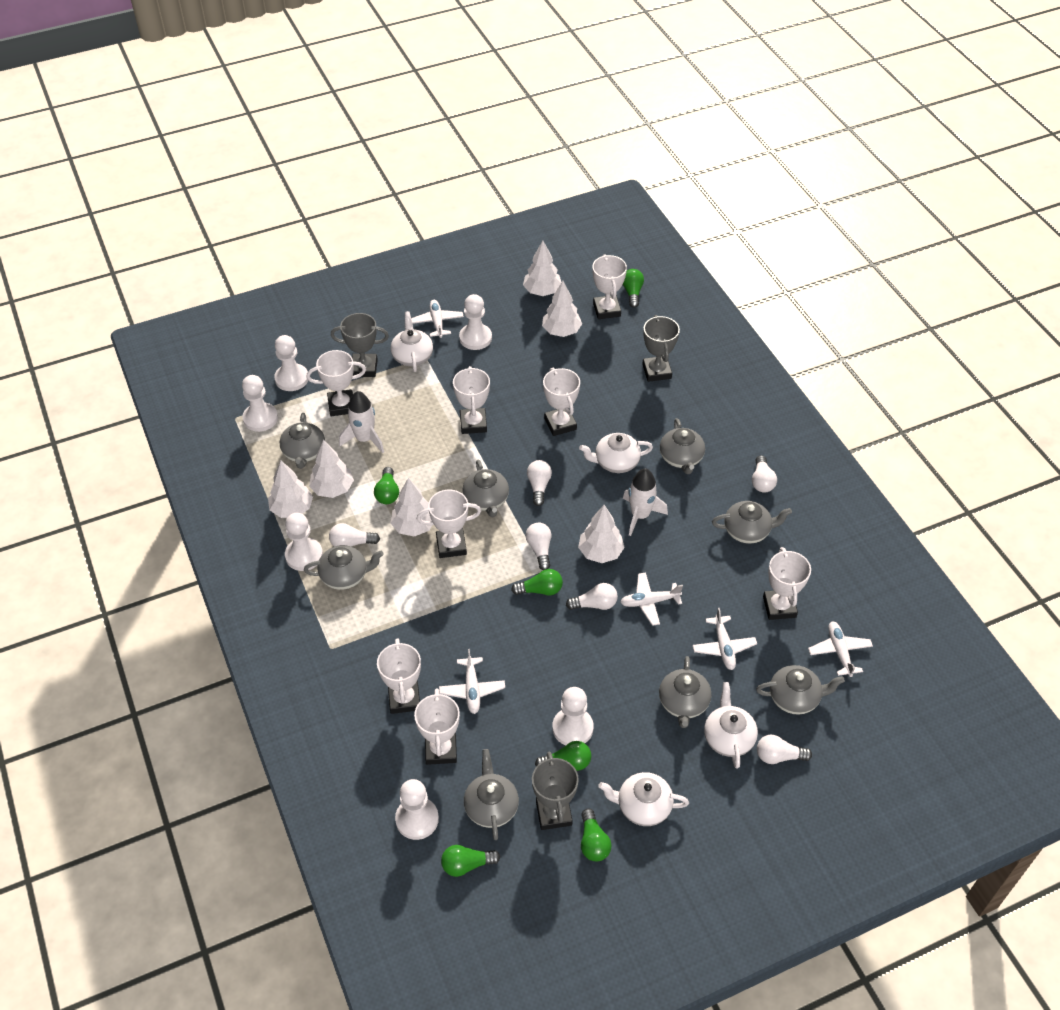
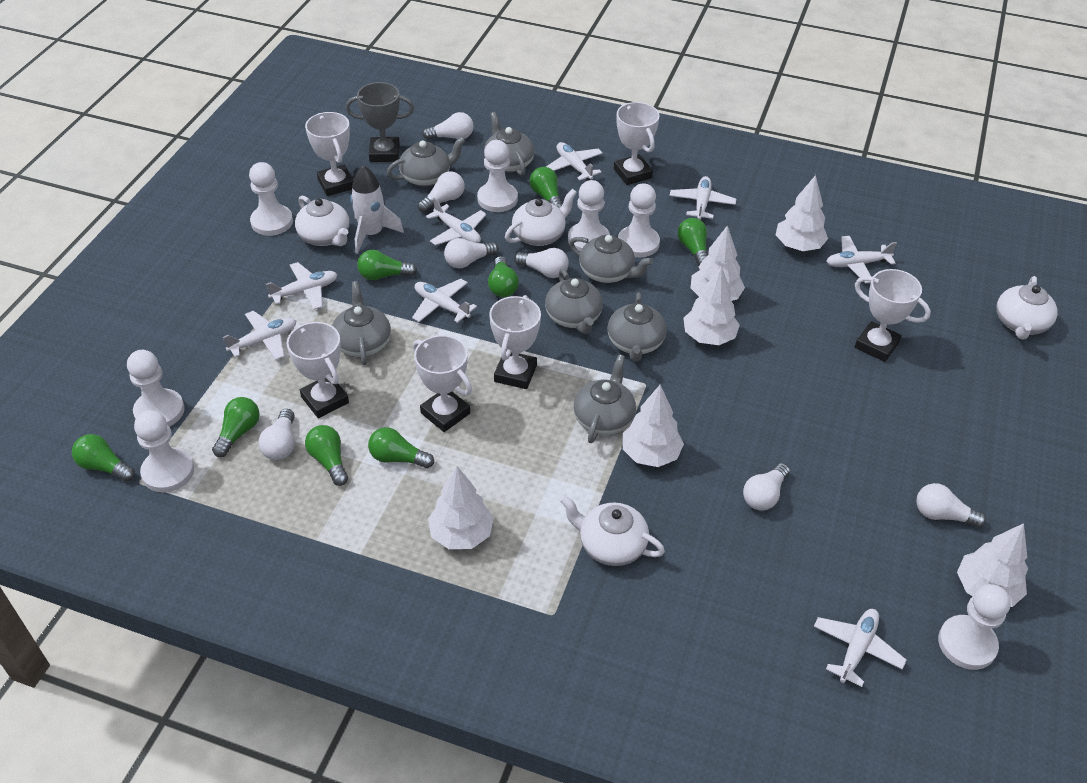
green light bulb: 6 -> 8
grey teapot: 8 -> 7
grey trophy: 3 -> 1
white light bulb: 6 -> 7
white pawn: 6 -> 7
white plane: 5 -> 8
white rocket: 2 -> 1
white trophy: 8 -> 6

